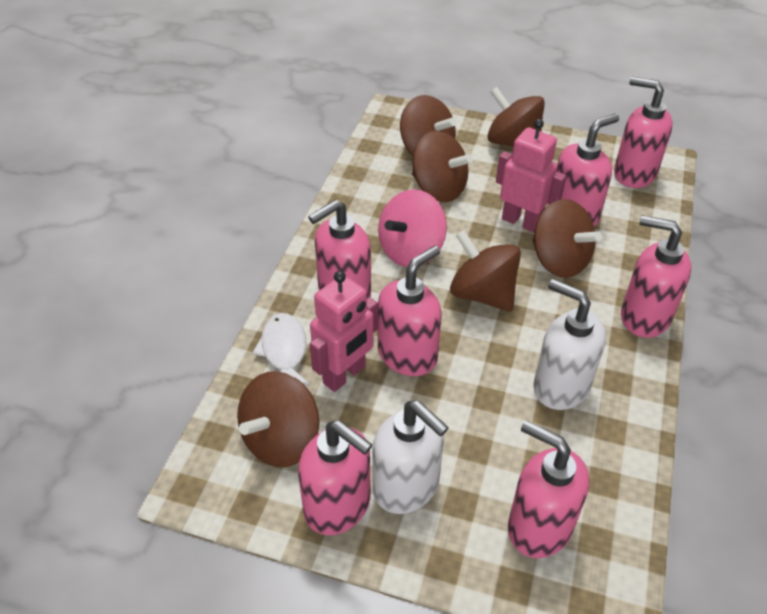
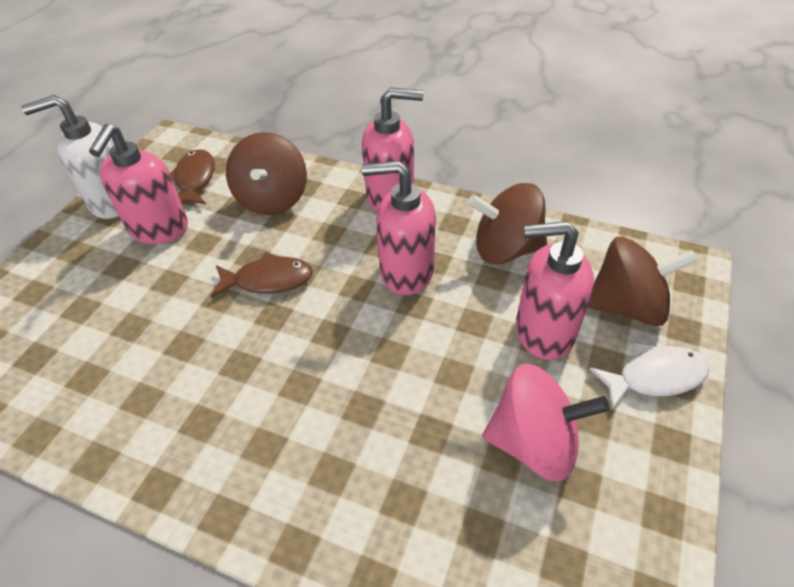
brown fish: 0 -> 2
brown spinning top: 6 -> 3
pink robot: 2 -> 0
pink soap dispenser: 7 -> 4
white soap dispenser: 2 -> 1

